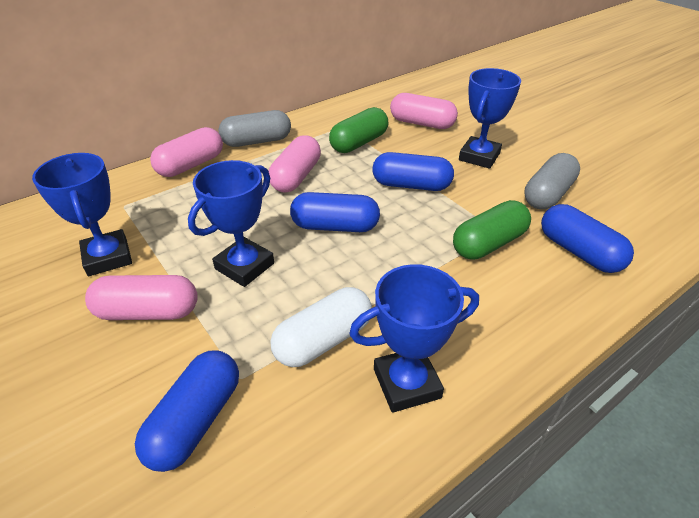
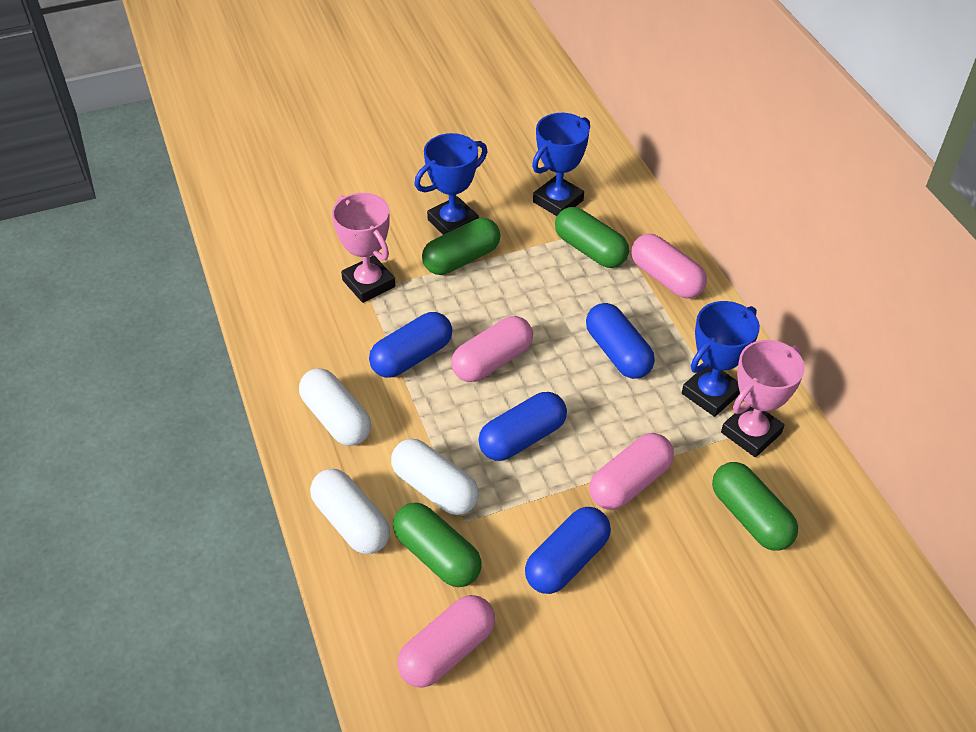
blue trophy: 4 -> 3
green capsule: 2 -> 4
grey capsule: 2 -> 0
pink trophy: 0 -> 2
white capsule: 1 -> 3

